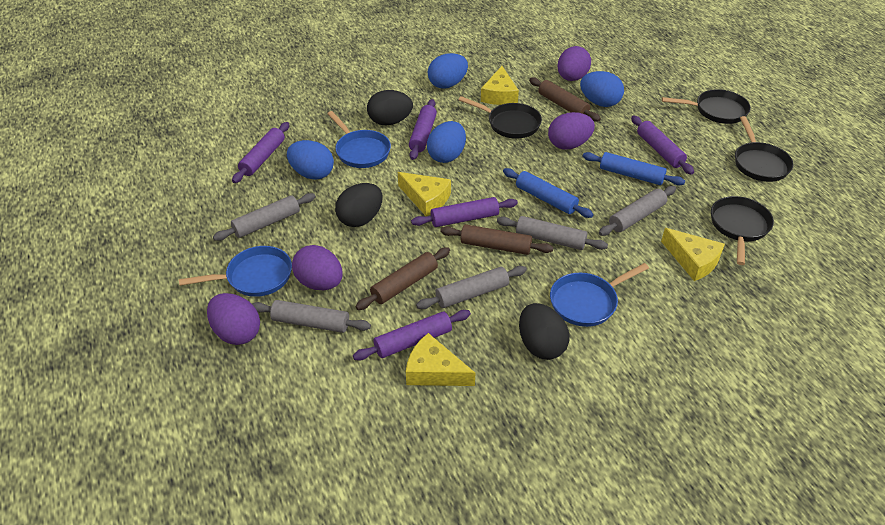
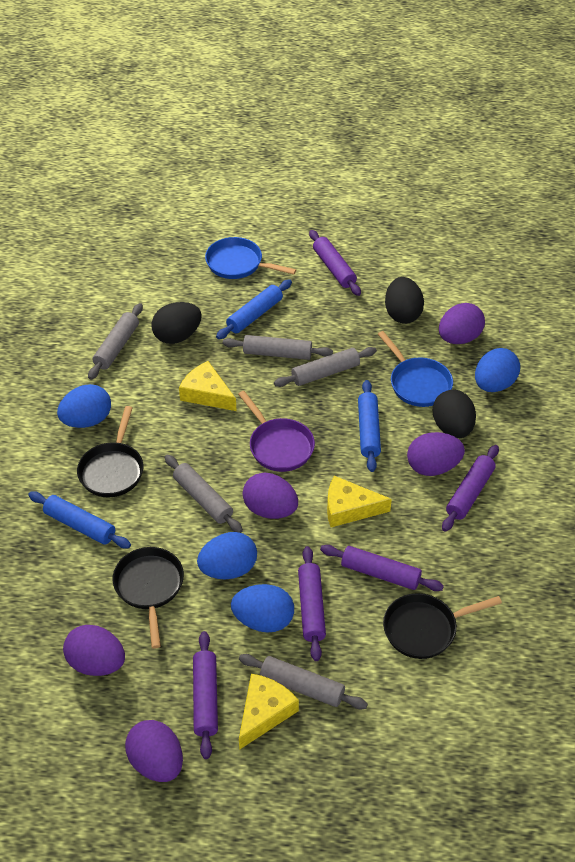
black pan: 4 -> 3
blue pan: 3 -> 2
blue rolling pin: 2 -> 3
brown rolling pin: 3 -> 0
purple egg: 4 -> 5
purple pan: 0 -> 1
yellow cheese: 4 -> 3

